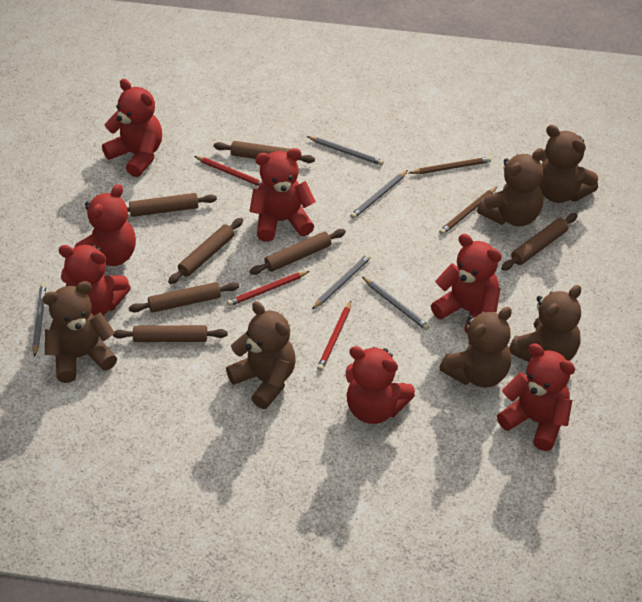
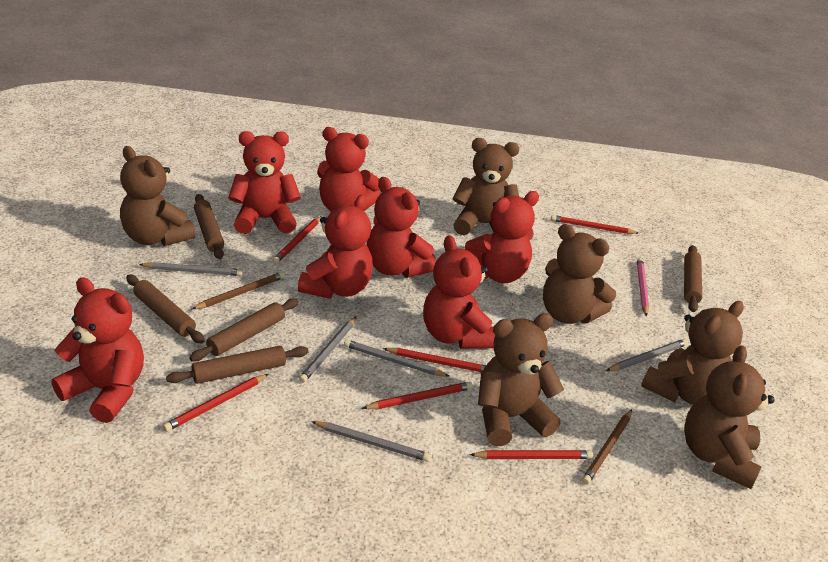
brown rolling pin: 7 -> 5
pink pencil: 0 -> 1
red pencil: 3 -> 6

